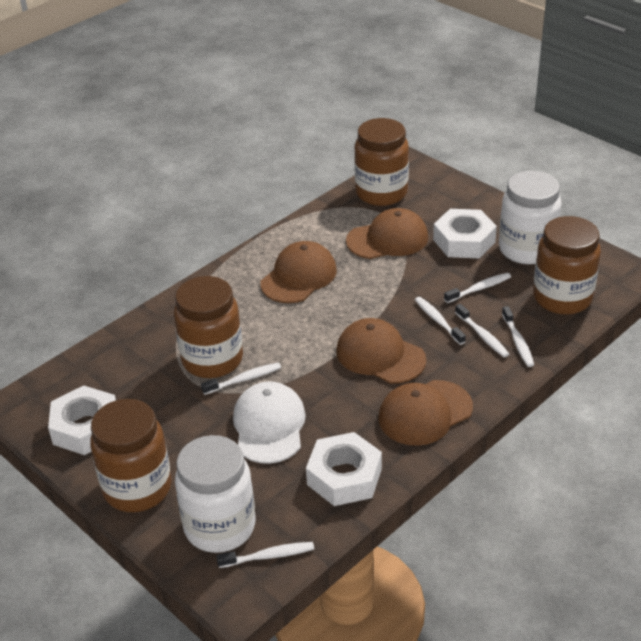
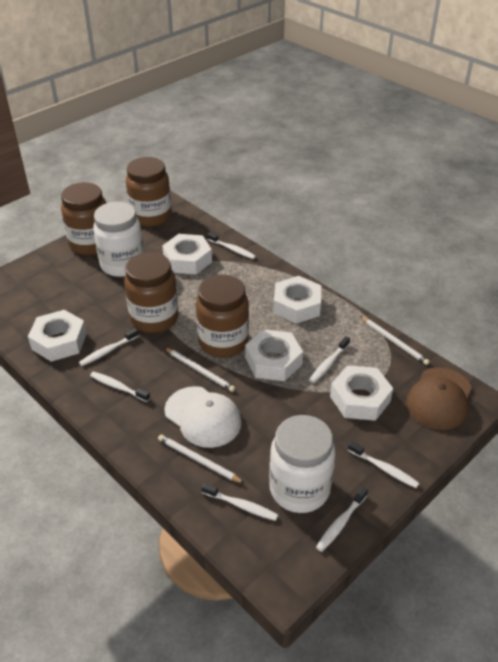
brown cap: 4 -> 1
white nut: 3 -> 5
white pencil: 0 -> 3
white toothbrush: 6 -> 7

